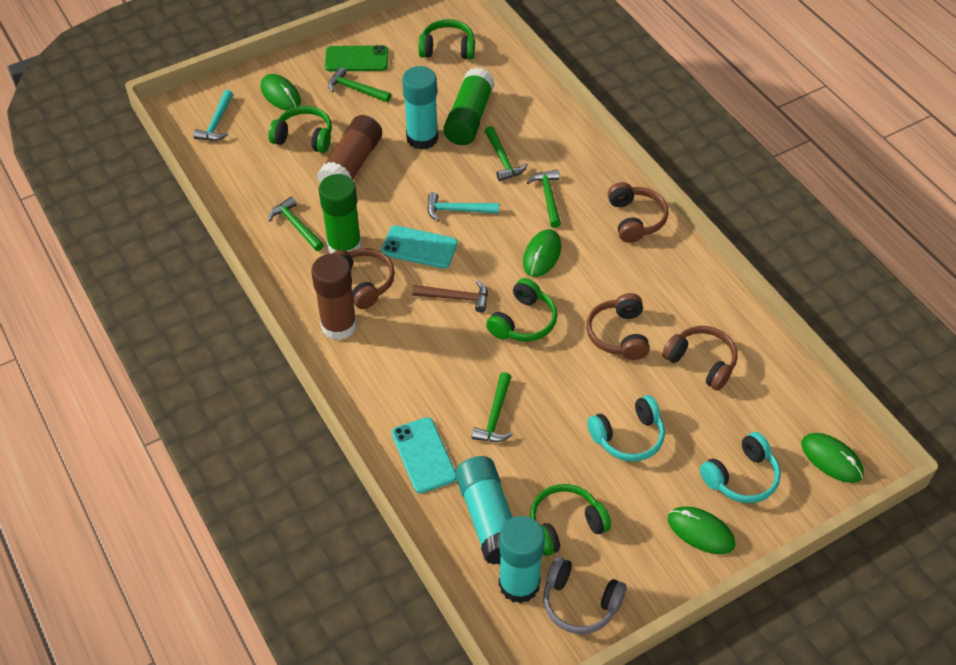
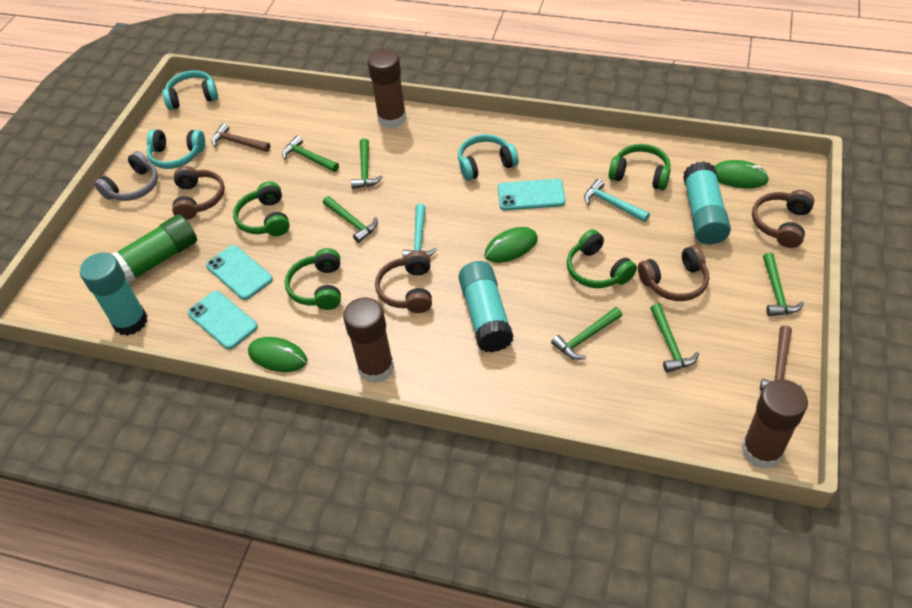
brown glue stick: 2 -> 3
brown hammer: 1 -> 2
green glue stick: 2 -> 1
green hammer: 5 -> 6
green mouse: 4 -> 3
green phone: 1 -> 0
turquoise headphones: 2 -> 3
turquoise phone: 2 -> 3

